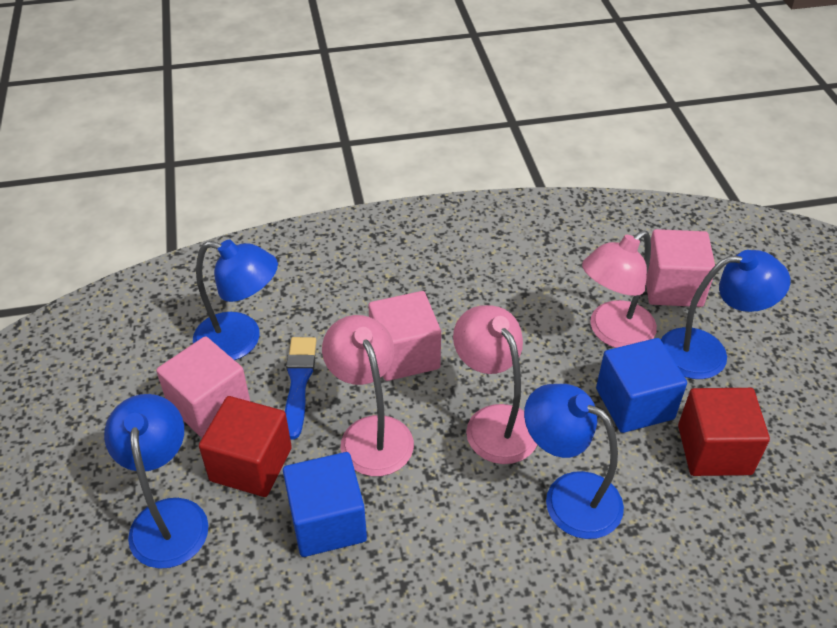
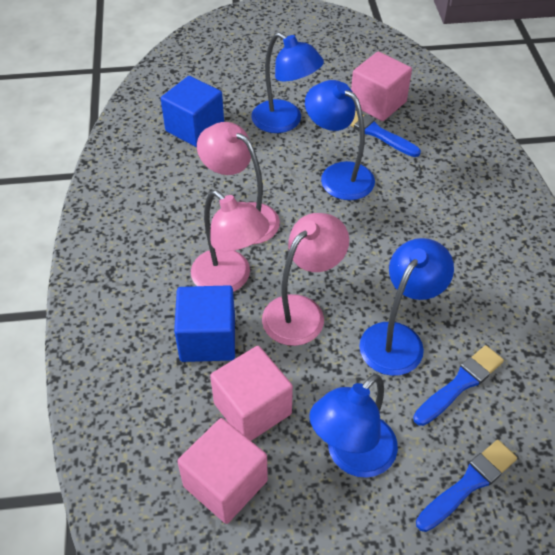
blue brush: 1 -> 3
red cube: 2 -> 0

